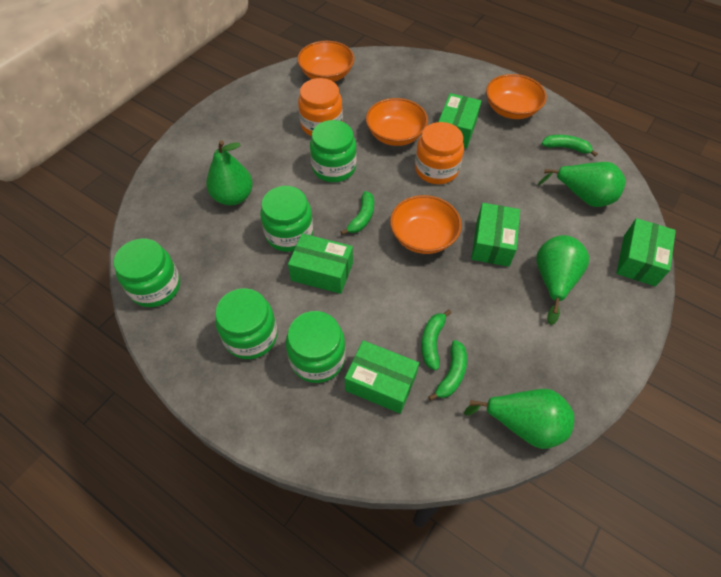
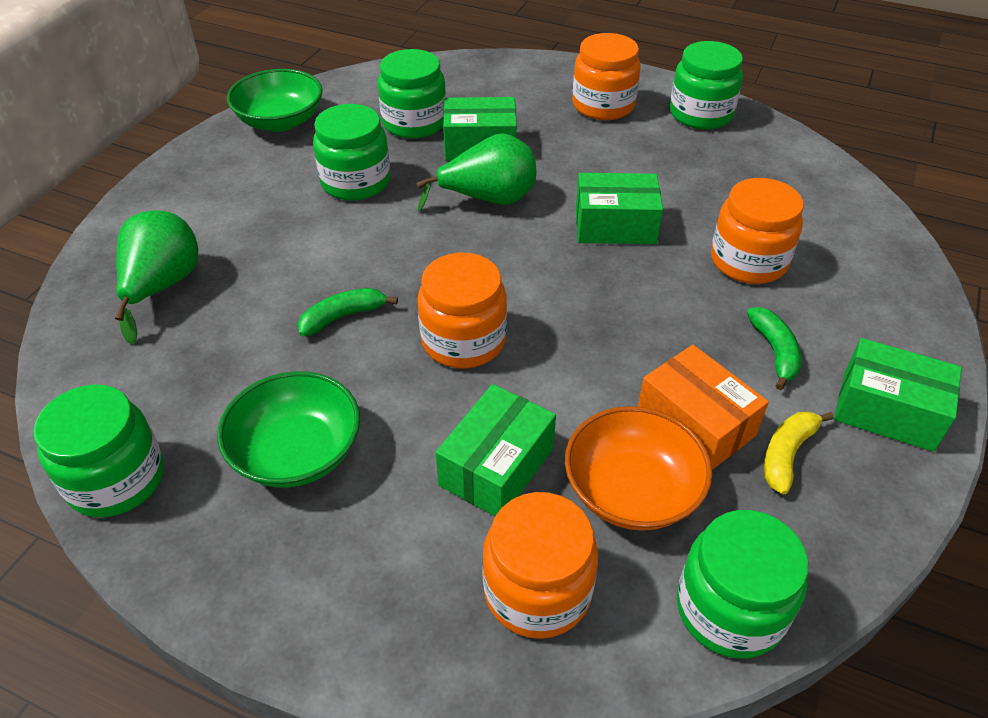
green banana: 4 -> 2
green bowl: 0 -> 2
green box: 5 -> 4
green pear: 4 -> 2
orange bowl: 4 -> 1
orange box: 0 -> 1
orange jar: 2 -> 4
yellow banana: 0 -> 1

